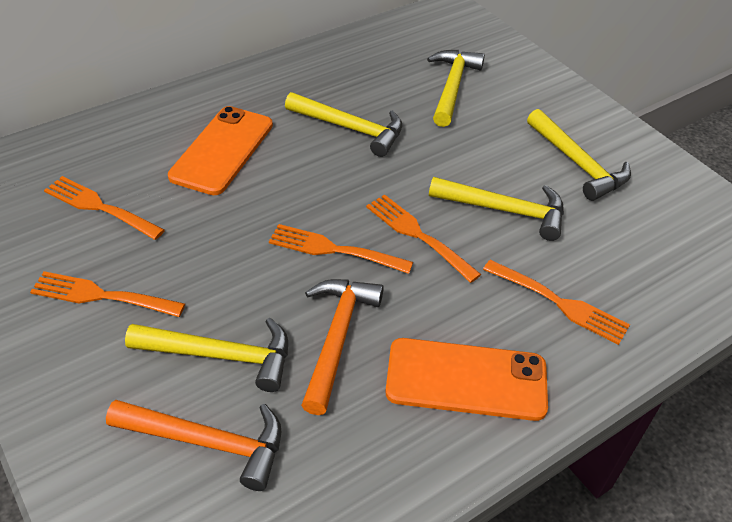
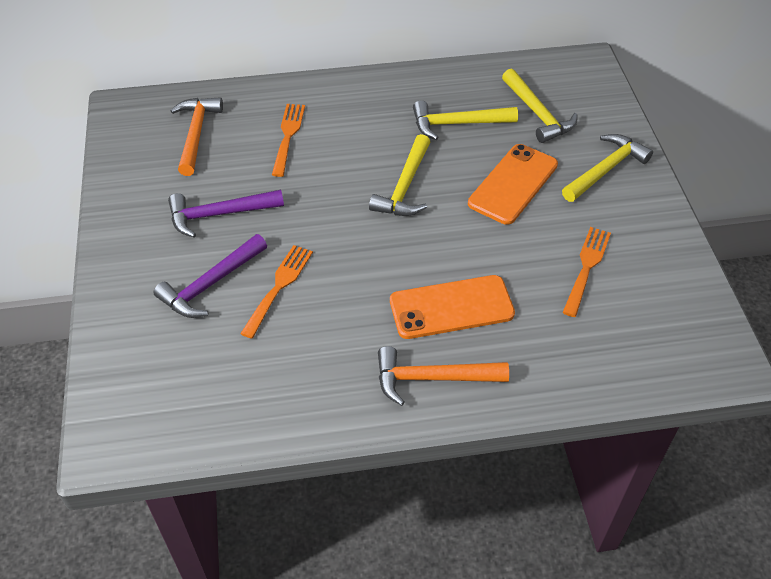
orange fork: 5 -> 3
purple hammer: 0 -> 2
yellow hammer: 5 -> 4

